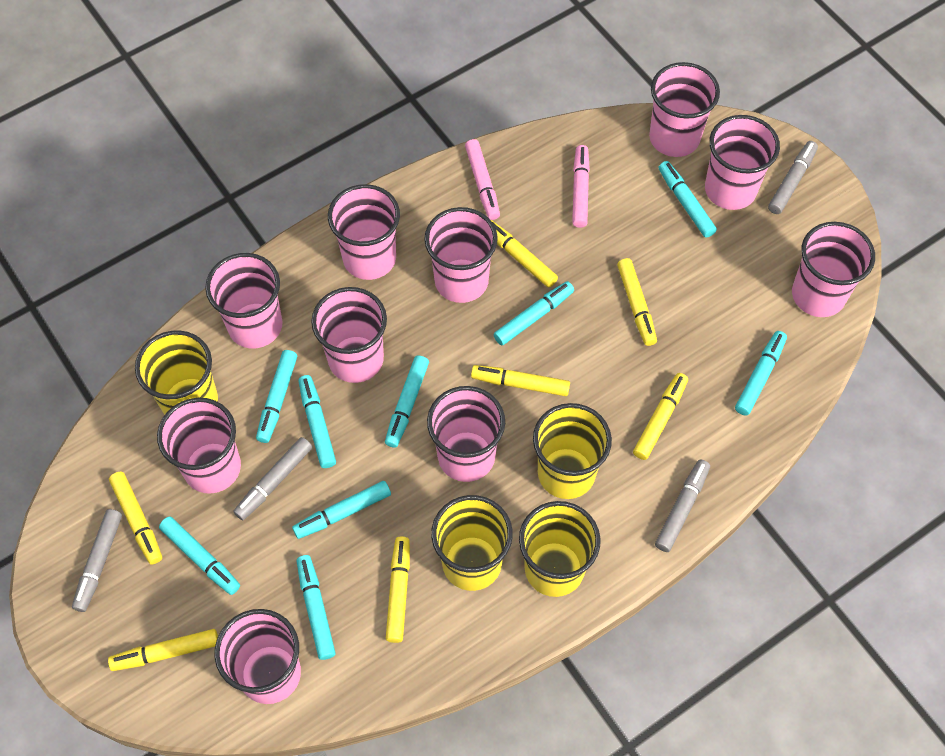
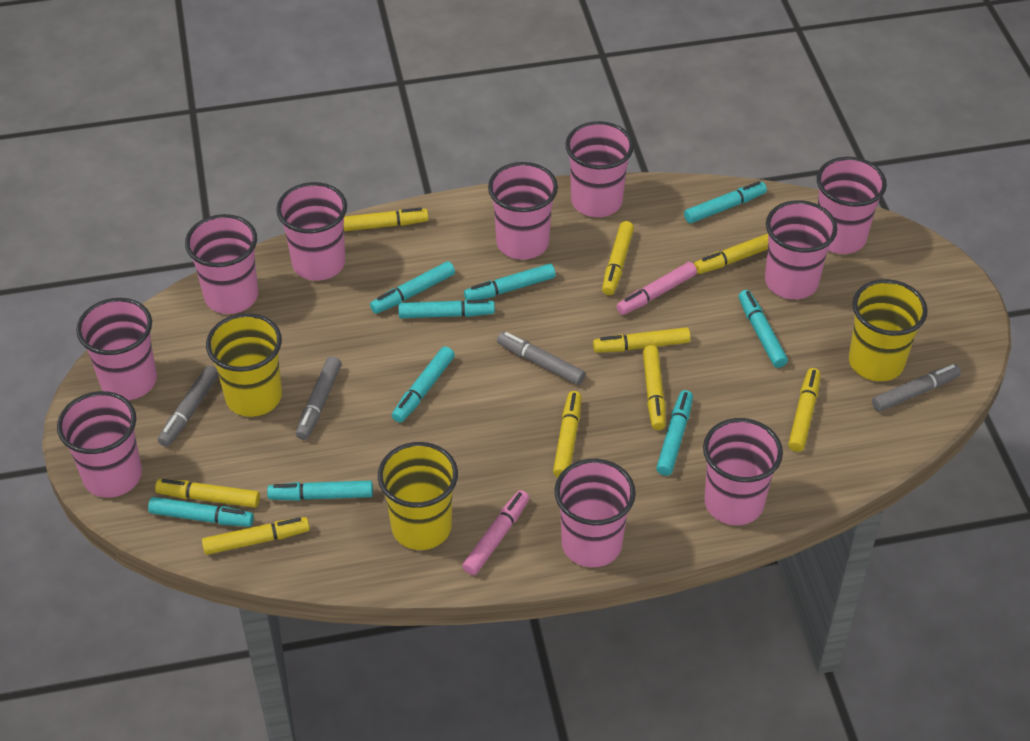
yellow cup: 4 -> 3
yellow marker: 7 -> 9

